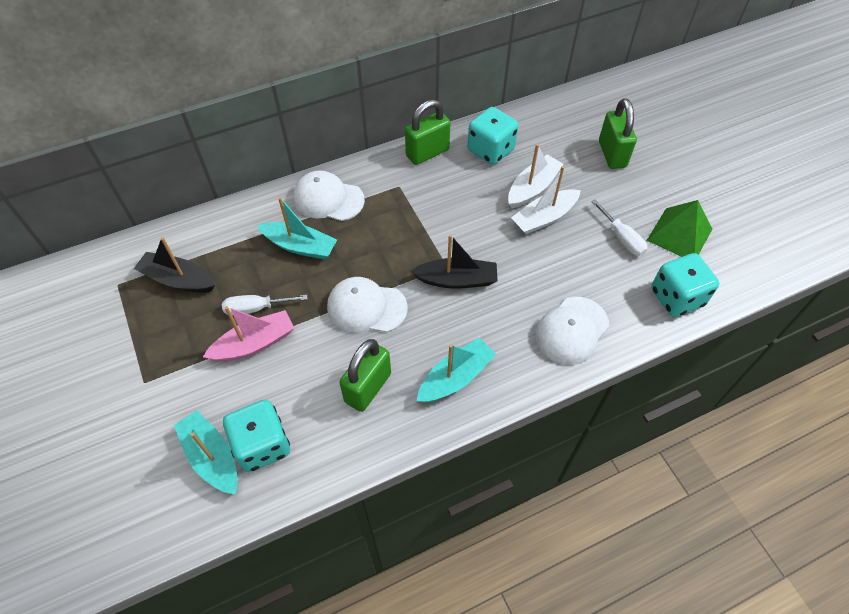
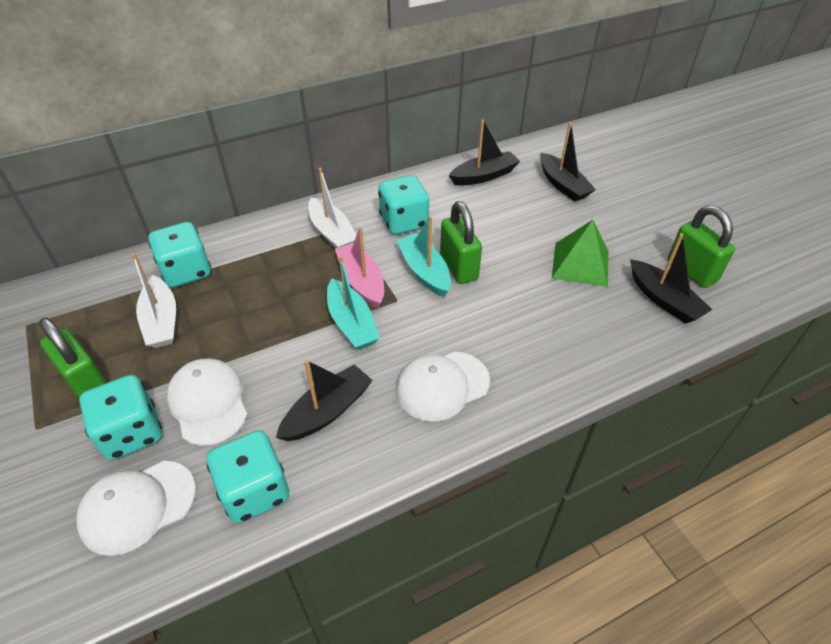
black boat: 2 -> 4
turquoise boat: 3 -> 2
turquoise dice: 3 -> 4
white screwdriver: 2 -> 0

